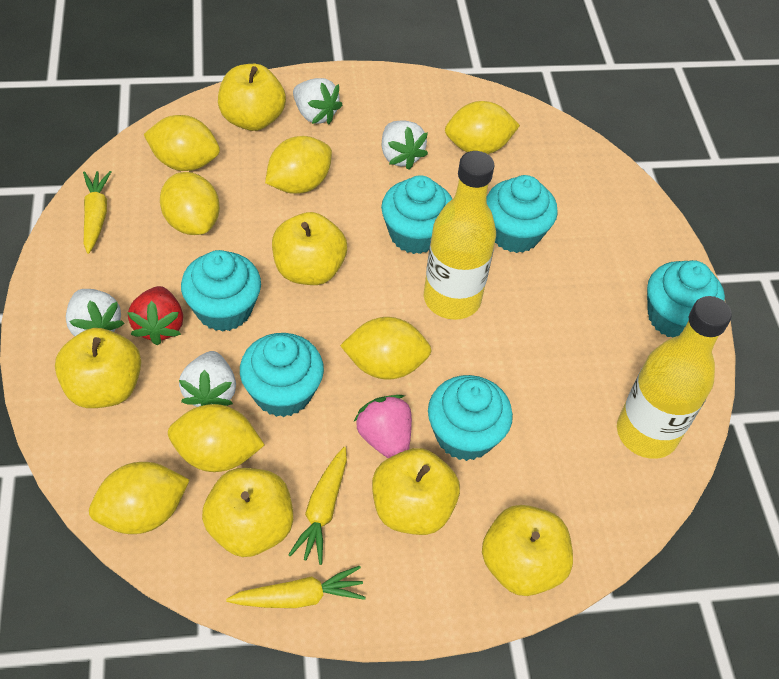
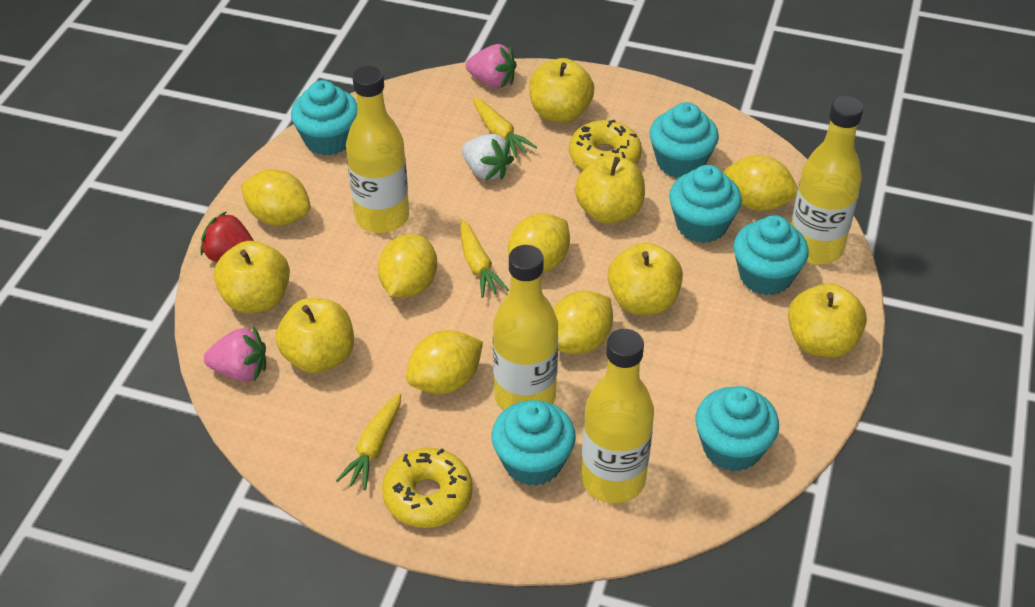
pink strawberry: 1 -> 2
white strawberry: 4 -> 1
yellow bottle: 2 -> 4
yellow donut: 0 -> 2
yellow lemon: 7 -> 6

